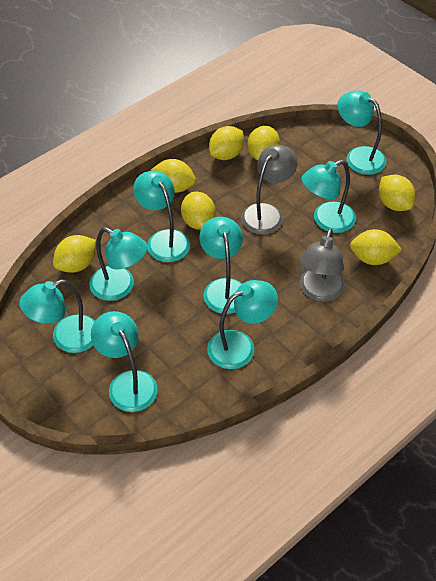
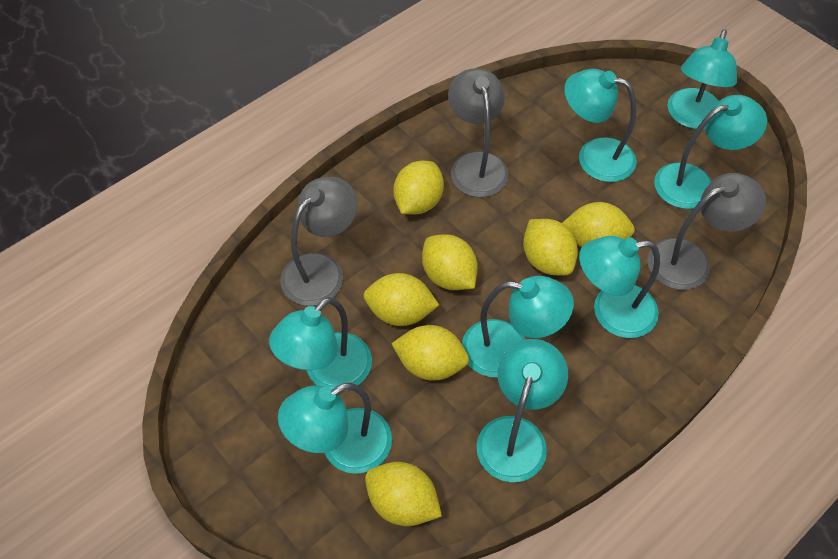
grey lamp: 2 -> 3

